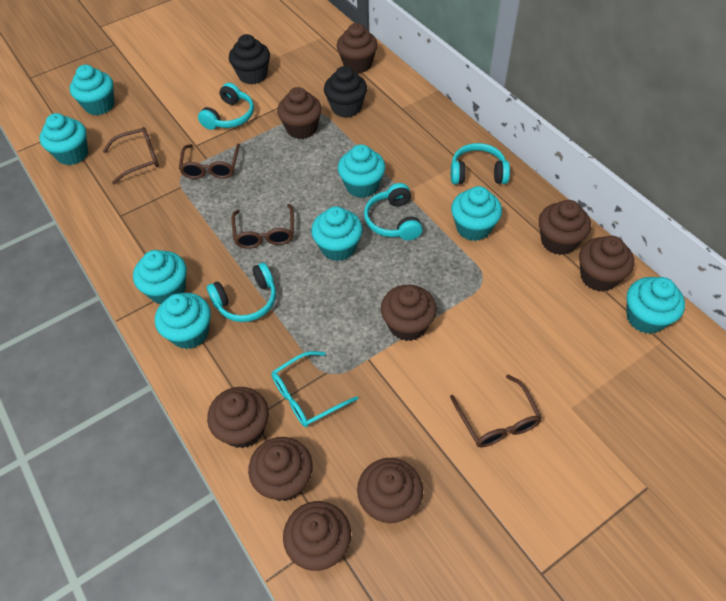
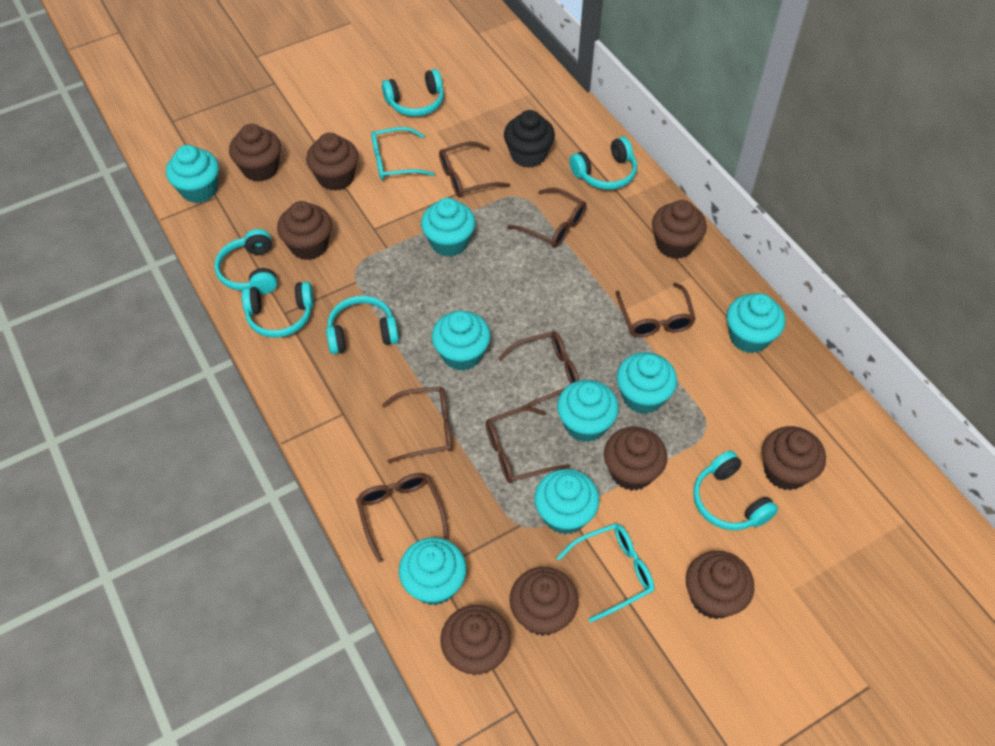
black cupcake: 2 -> 1
brown glasses: 4 -> 7
turquoise glasses: 1 -> 2
turquoise headphones: 4 -> 6

